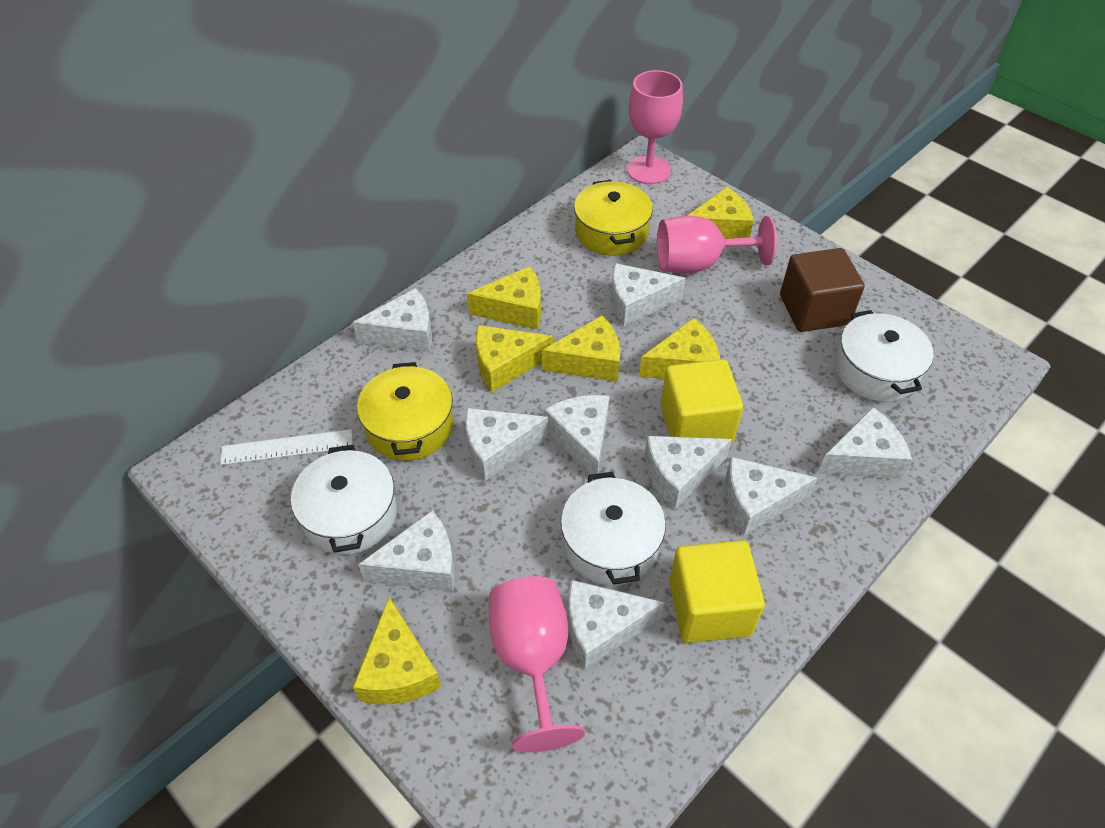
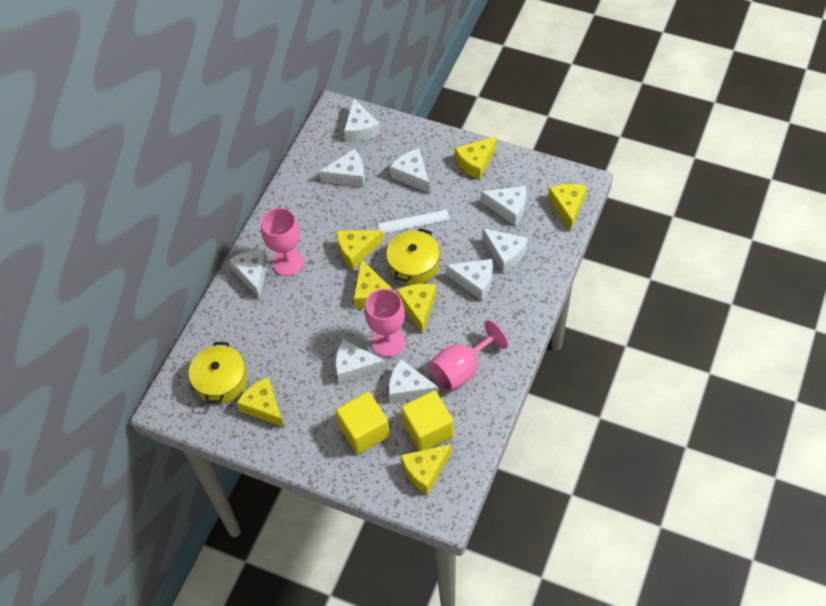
brown cube: 1 -> 0
white pot: 3 -> 0
yellow cheese: 6 -> 7

